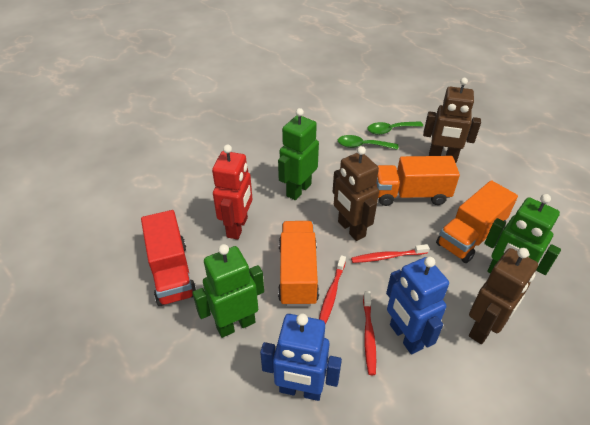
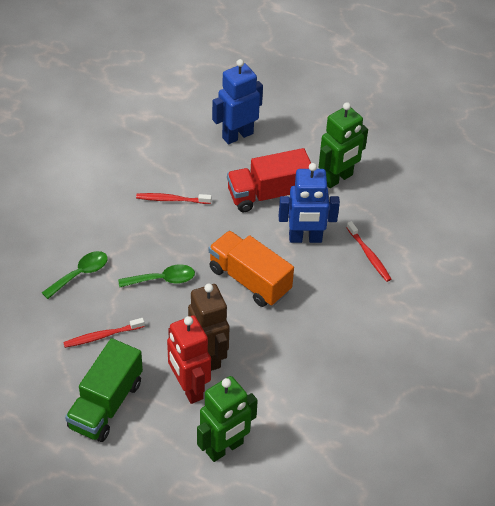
brown robot: 3 -> 1
green robot: 3 -> 2
green truck: 0 -> 1
orange truck: 3 -> 1

